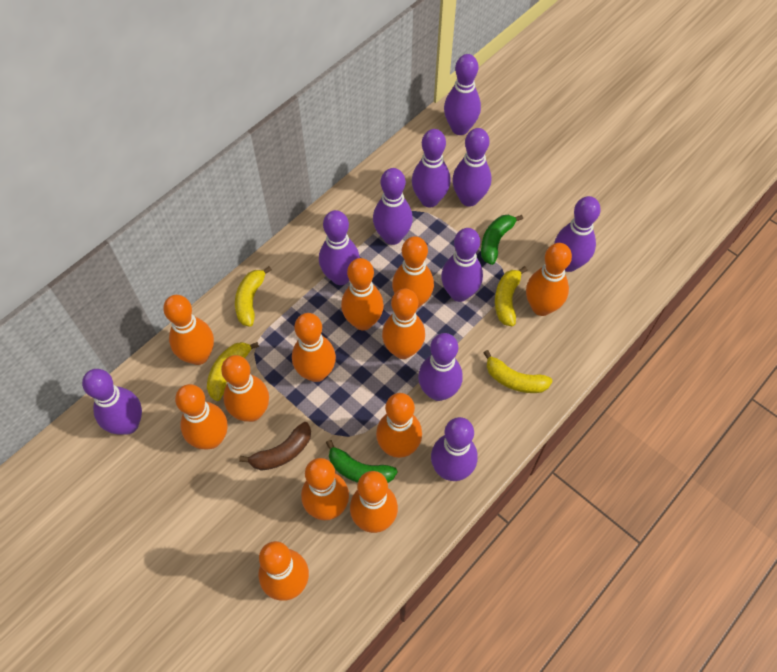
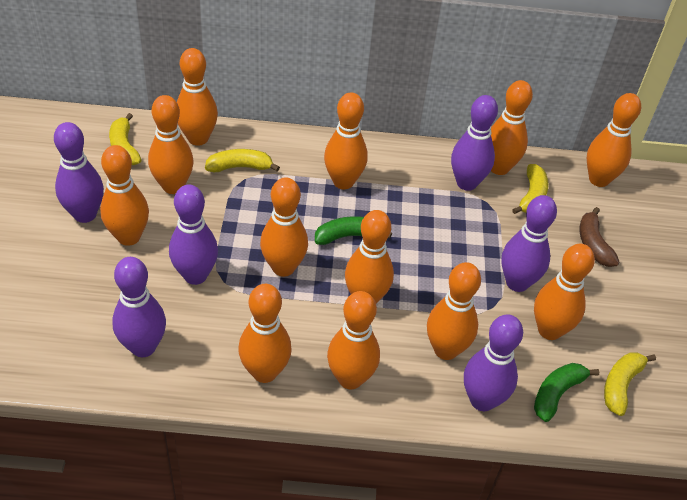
purple bowling pin: 10 -> 6

